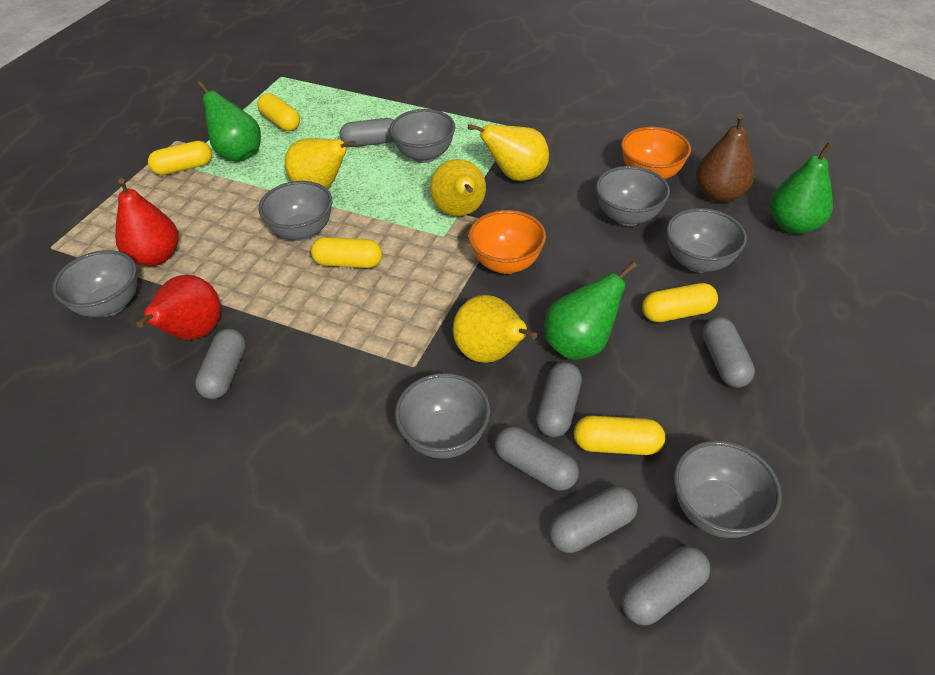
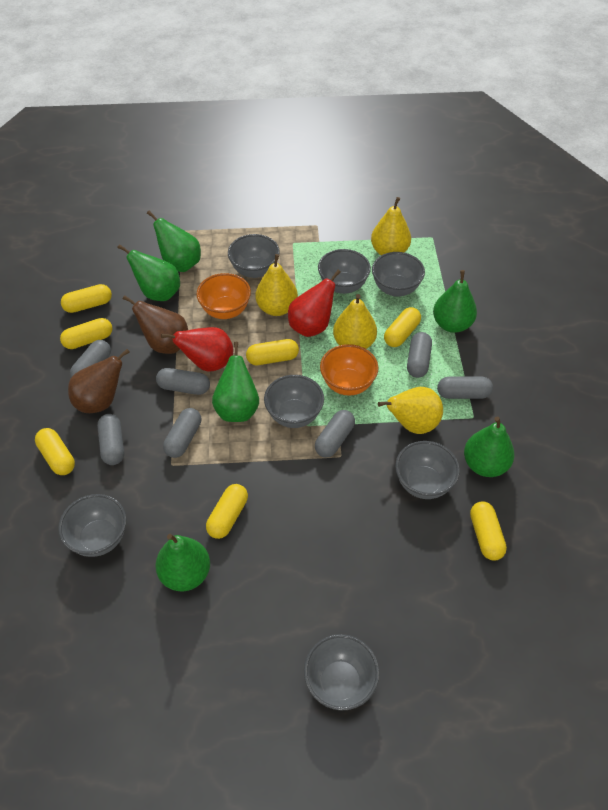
brown pear: 1 -> 2
green pear: 3 -> 6
yellow capsule: 5 -> 7

